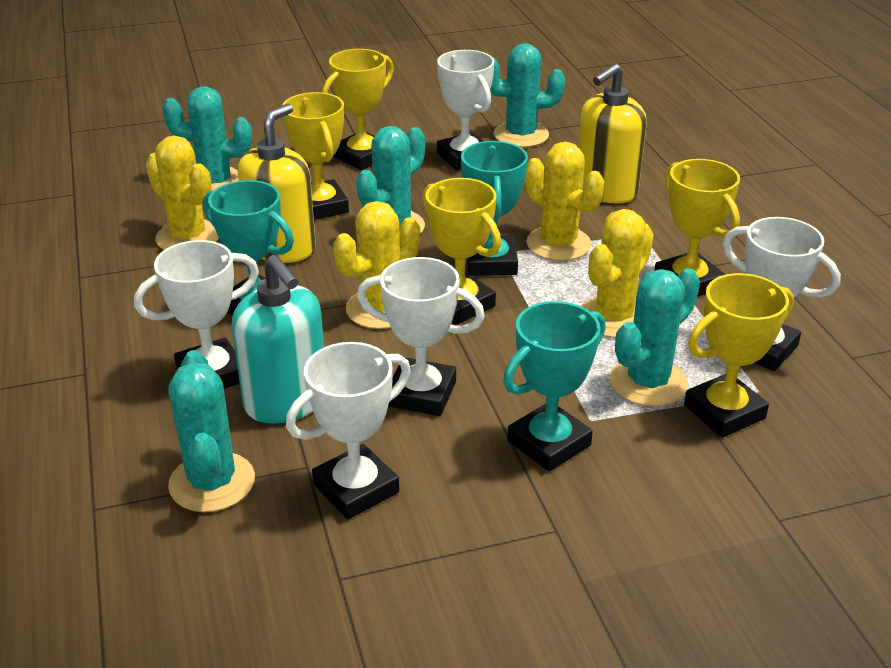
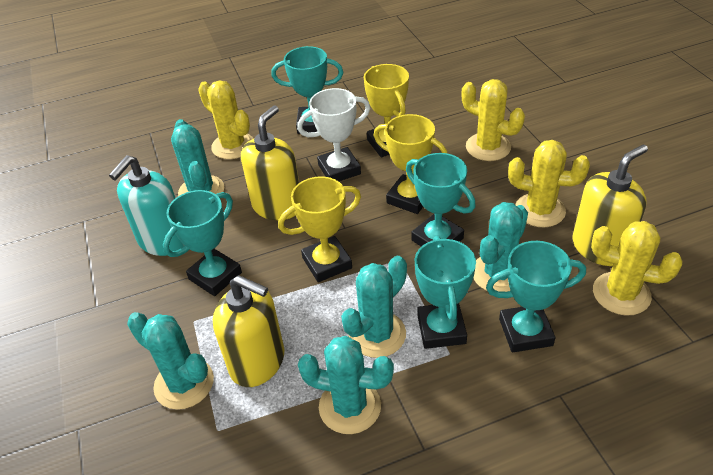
turquoise trophy: 3 -> 5
white trophy: 5 -> 1
yellow soap dispenser: 2 -> 3
yellow trophy: 5 -> 3

